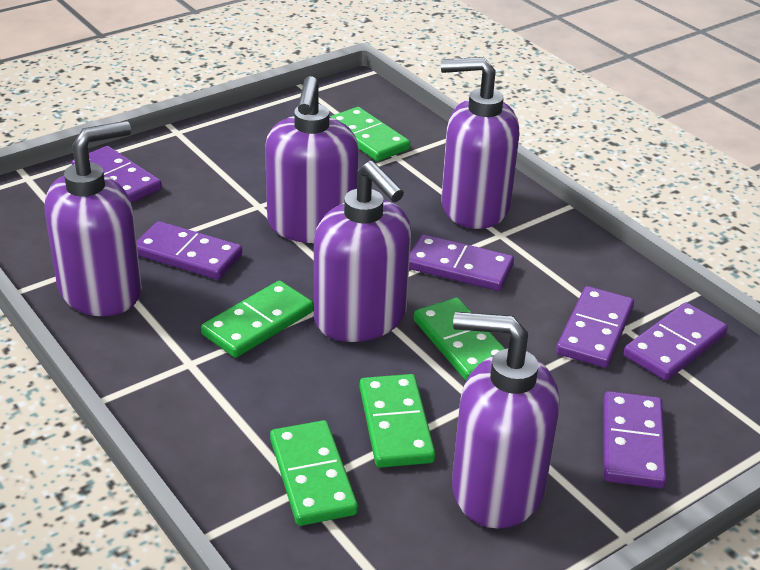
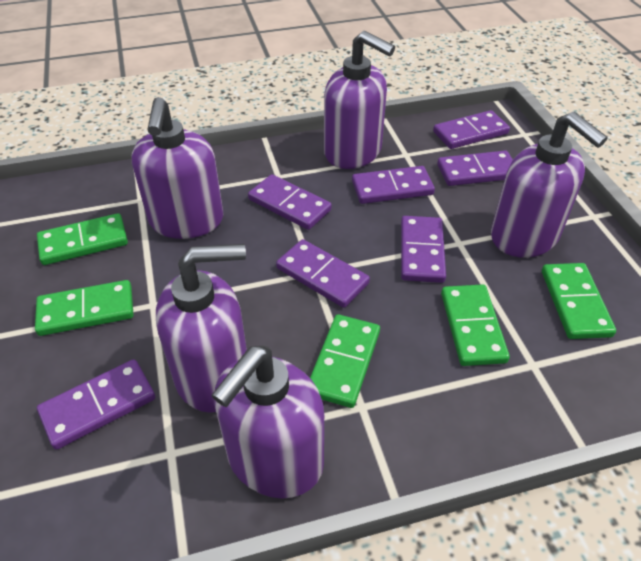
purple domino: 6 -> 7

